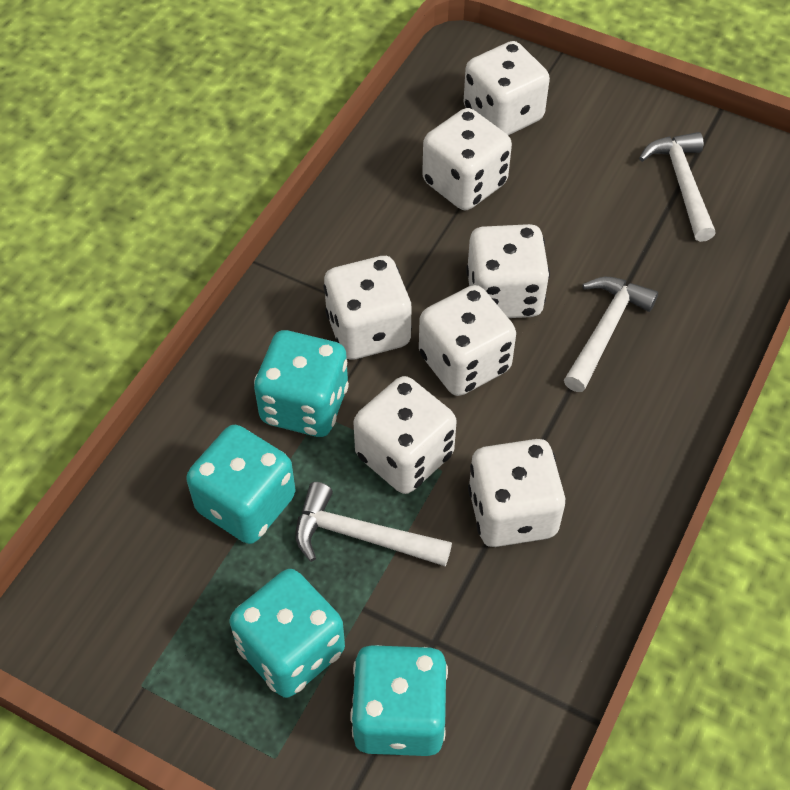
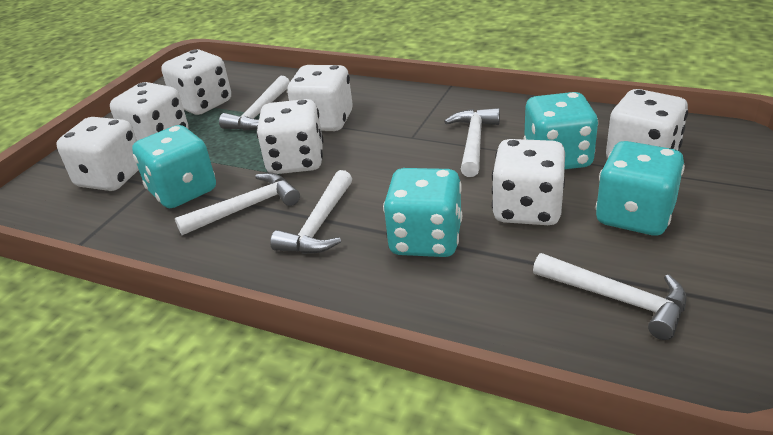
white hammer: 3 -> 5

